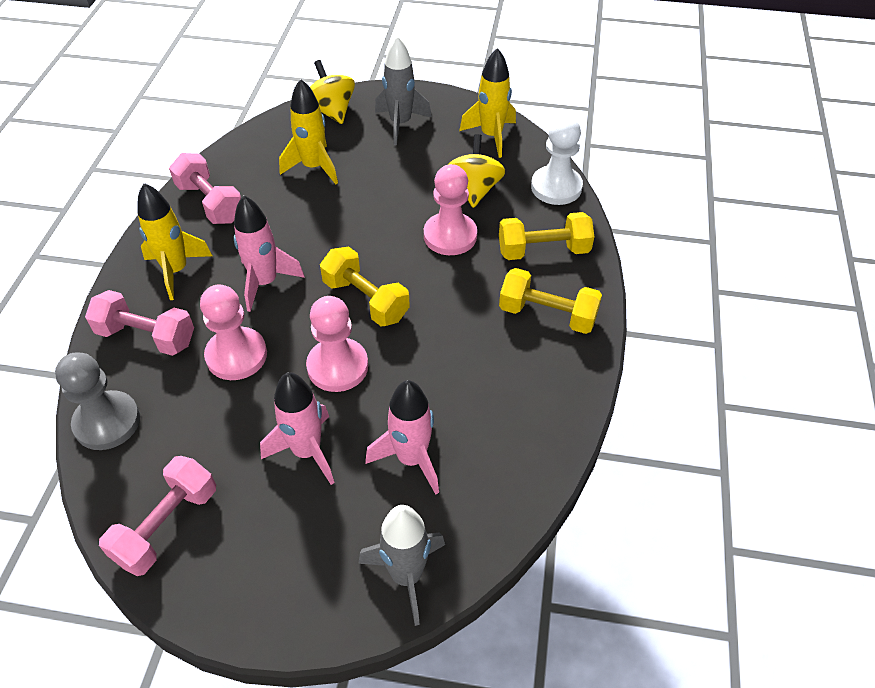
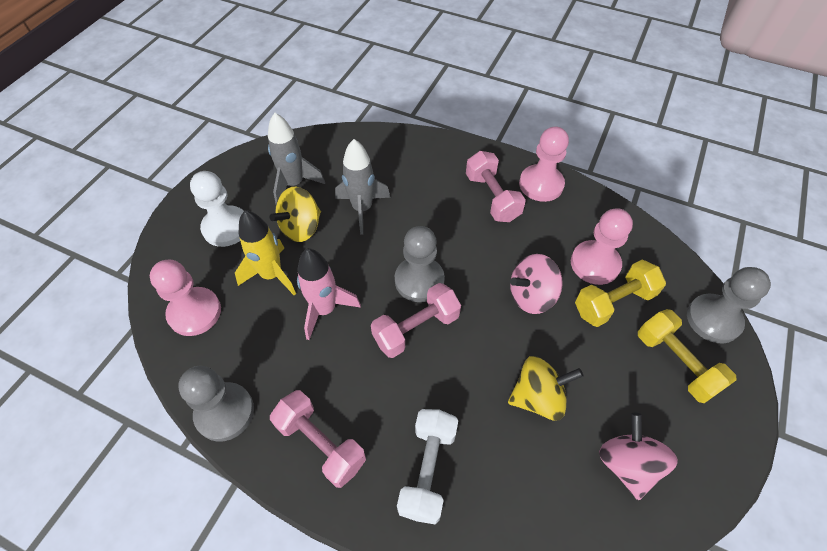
grey pawn: 1 -> 3
pink rocket: 3 -> 1
pink spinning top: 0 -> 2
white dumbbell: 0 -> 1
yellow dumbbell: 3 -> 2
yellow rocket: 3 -> 1

